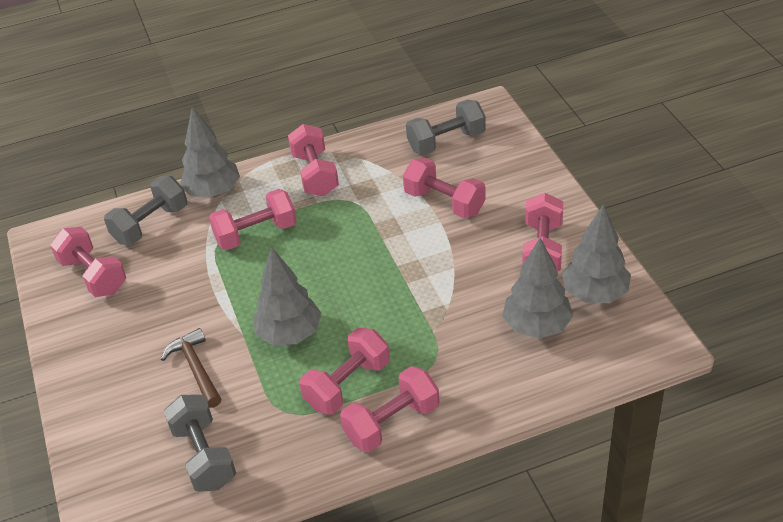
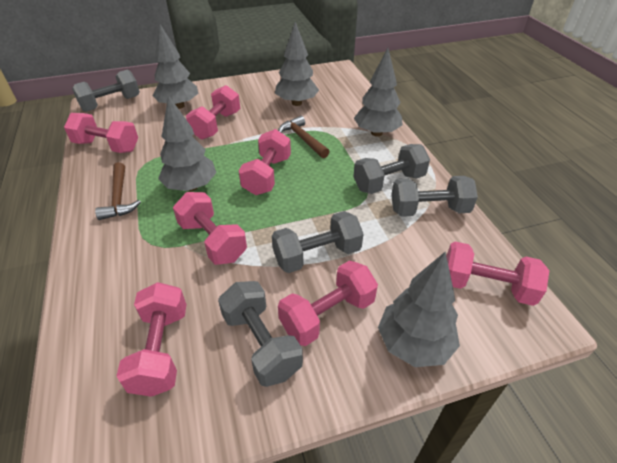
brown hammer: 1 -> 2
grey dumbbell: 3 -> 5
grey tree: 4 -> 5

